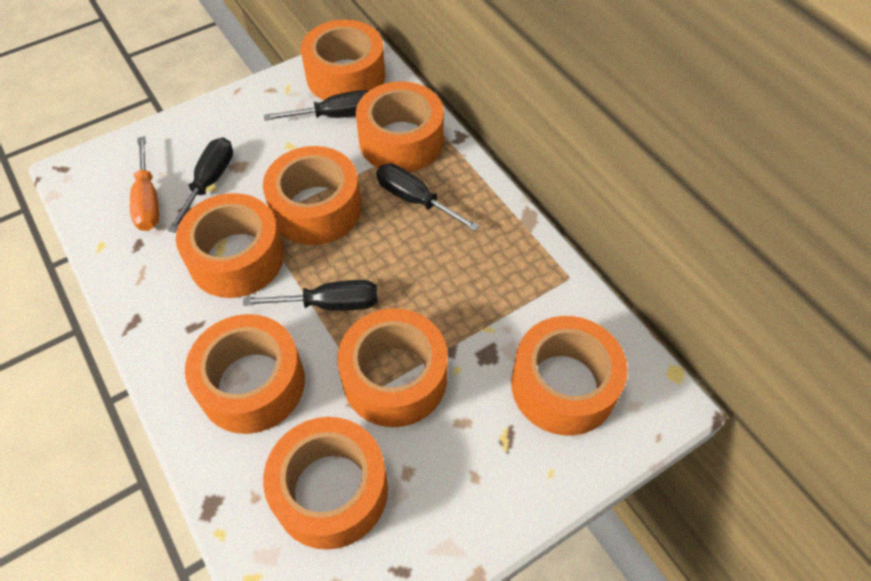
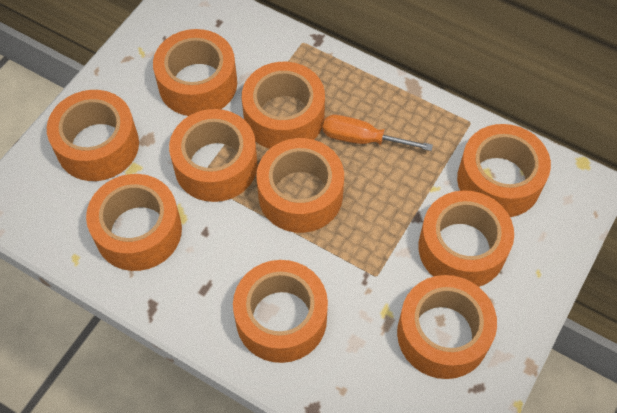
black screwdriver: 4 -> 0
orange tape: 8 -> 10

